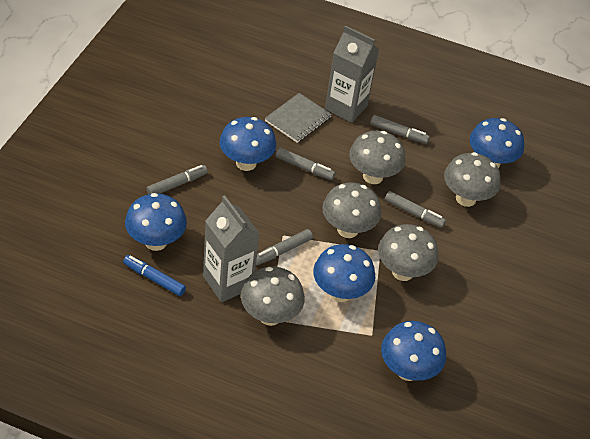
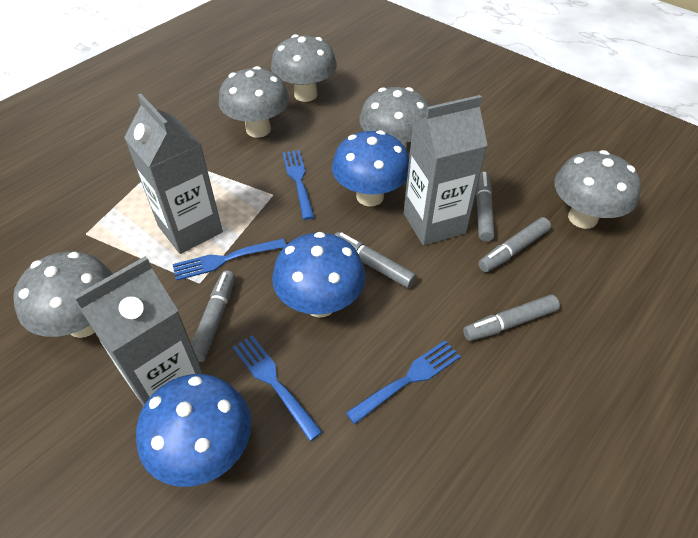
blue fork: 0 -> 4
blue marker: 1 -> 0
blue mushroom: 5 -> 3
grey carton: 2 -> 3
grey notebook: 1 -> 0

